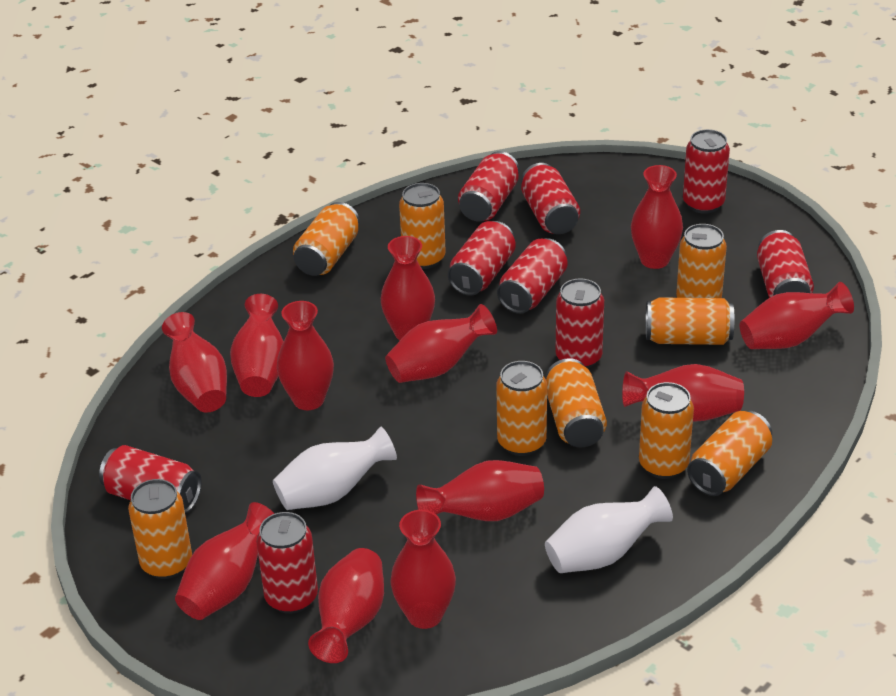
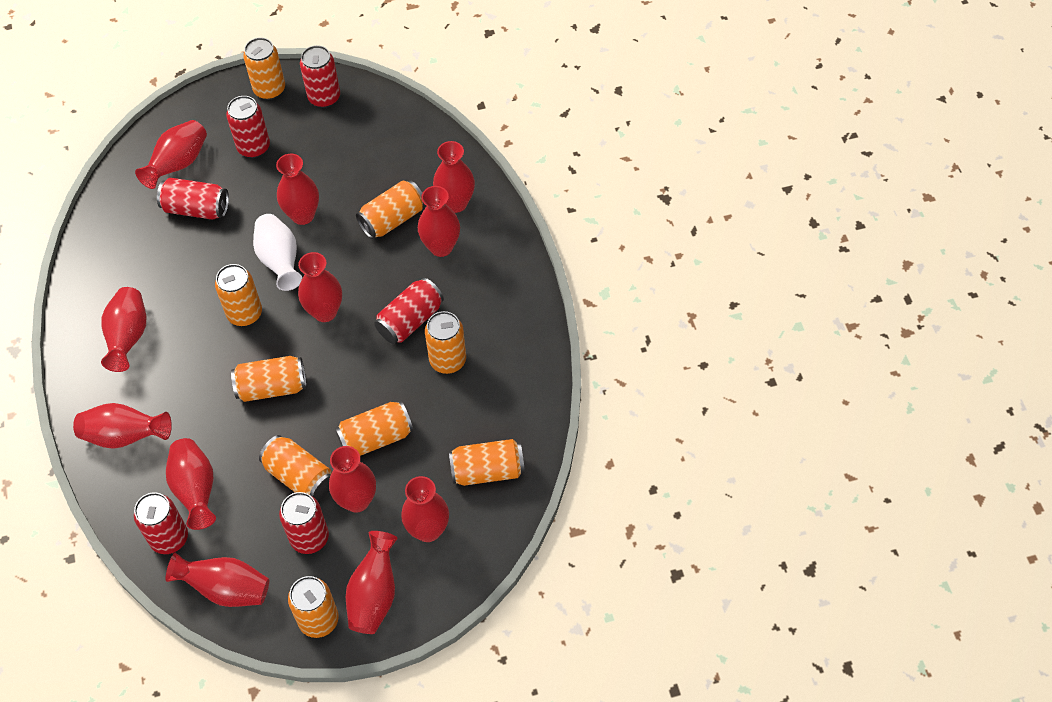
red can: 9 -> 6
white vase: 2 -> 1

